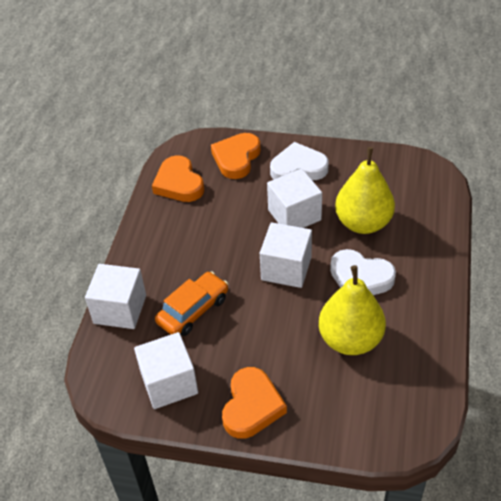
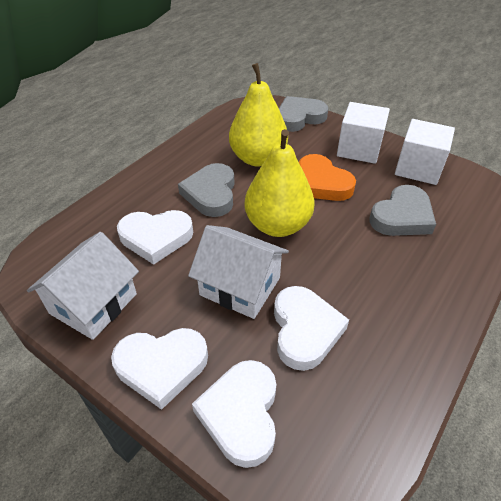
grey heart: 0 -> 3
orange car: 1 -> 0
orange heart: 3 -> 1
white cube: 4 -> 2
white heart: 2 -> 4
white house: 0 -> 2

